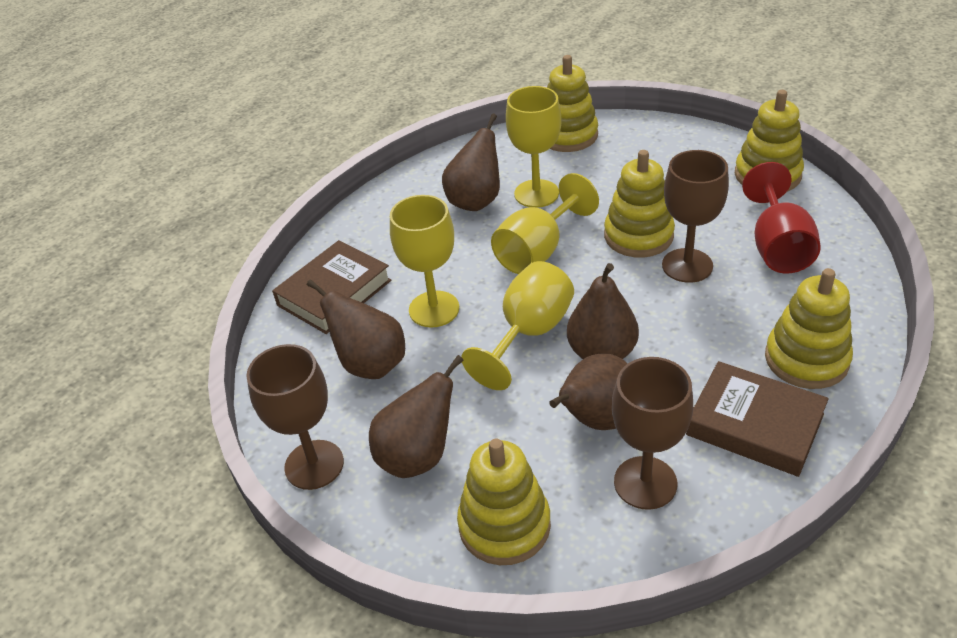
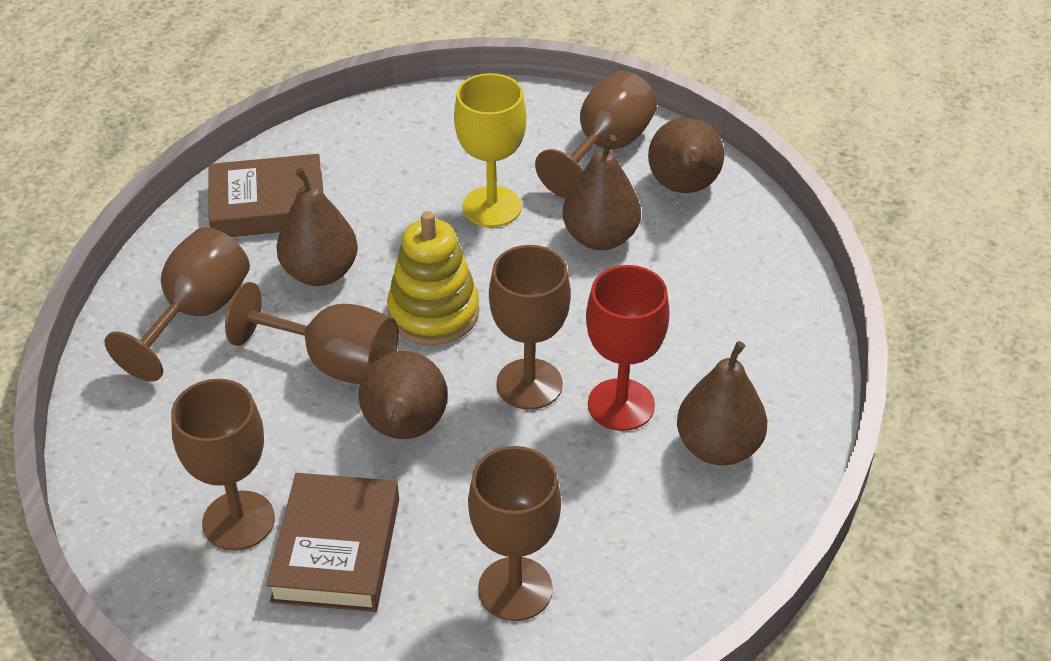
brown goblet: 3 -> 6
yellow goblet: 4 -> 1
yellow stacking toy: 5 -> 1

